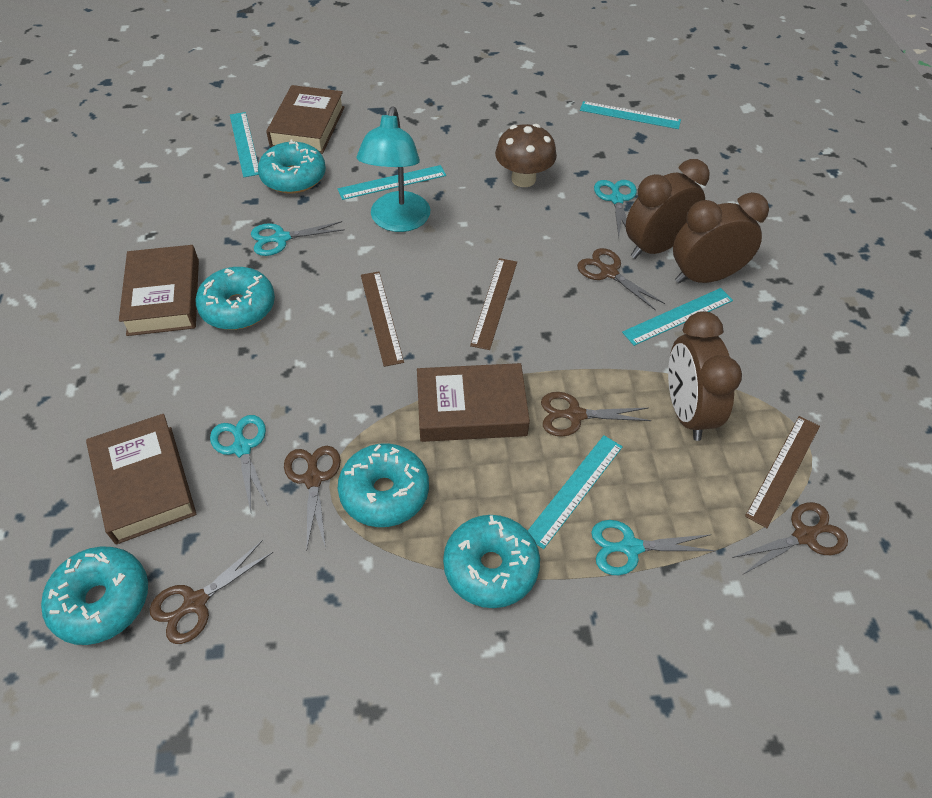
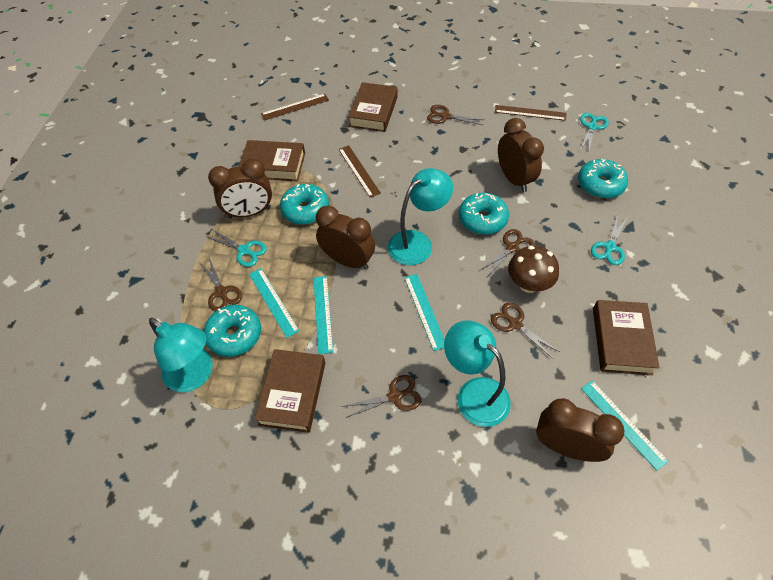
brown clock: 3 -> 4
turquoise donut: 5 -> 4
turquoise lamp: 1 -> 3
turquoise ruler: 5 -> 4
turquoise scissors: 4 -> 3

